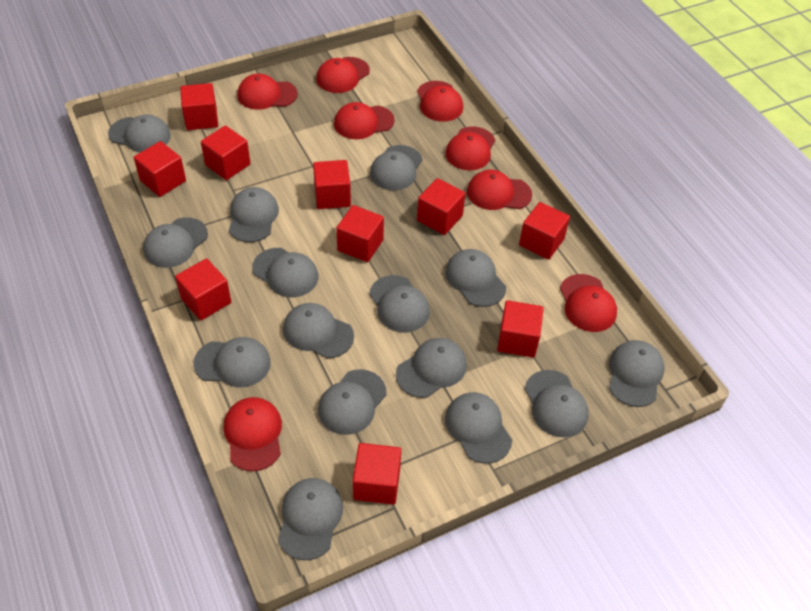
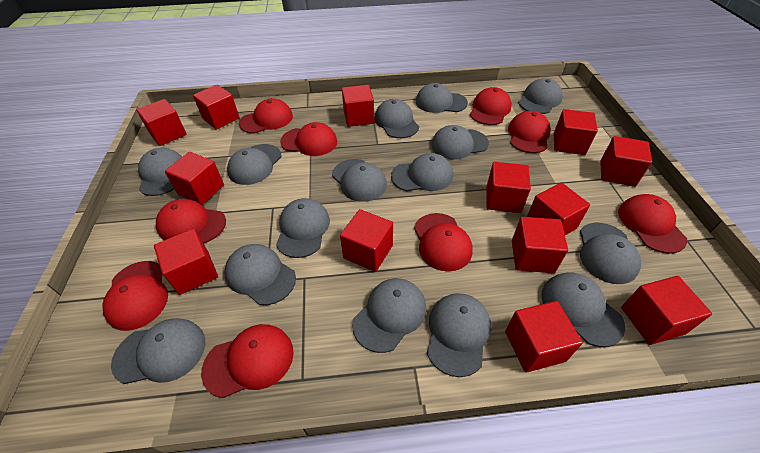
red cap: 8 -> 9
red cube: 10 -> 13

